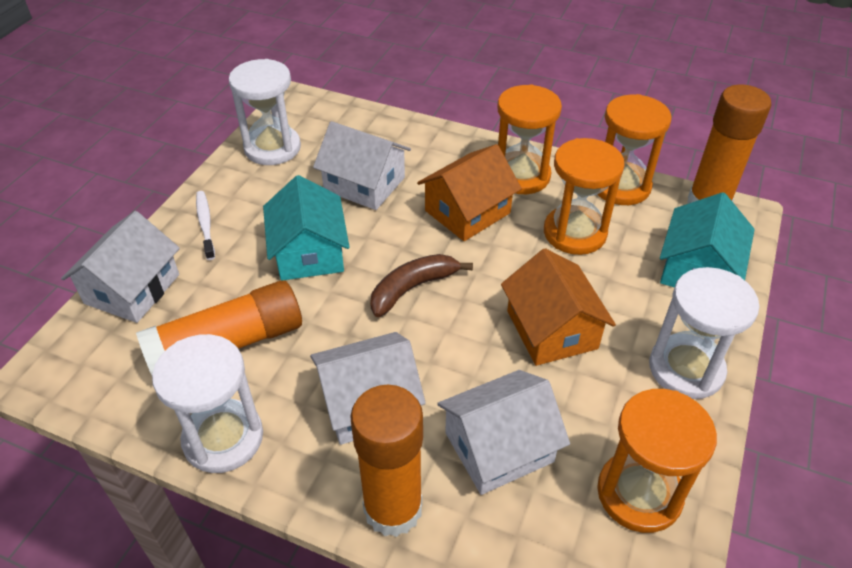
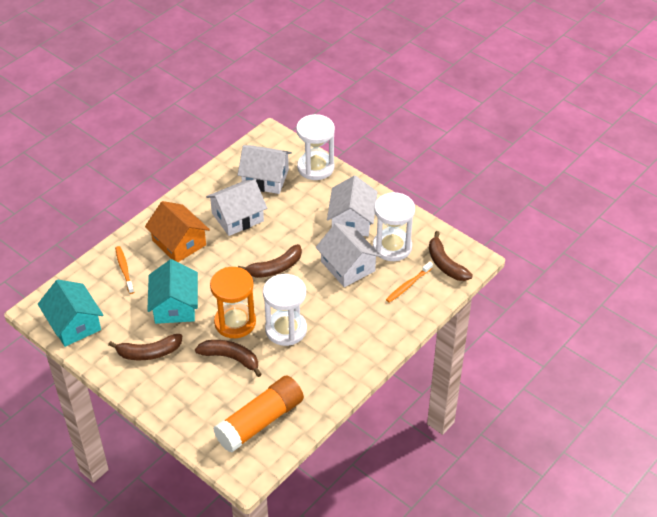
brown banana: 1 -> 4
orange glue stick: 3 -> 1
orange hourglass: 4 -> 1
orange house: 2 -> 1
orange toothbrush: 0 -> 2
white toothbrush: 1 -> 0

